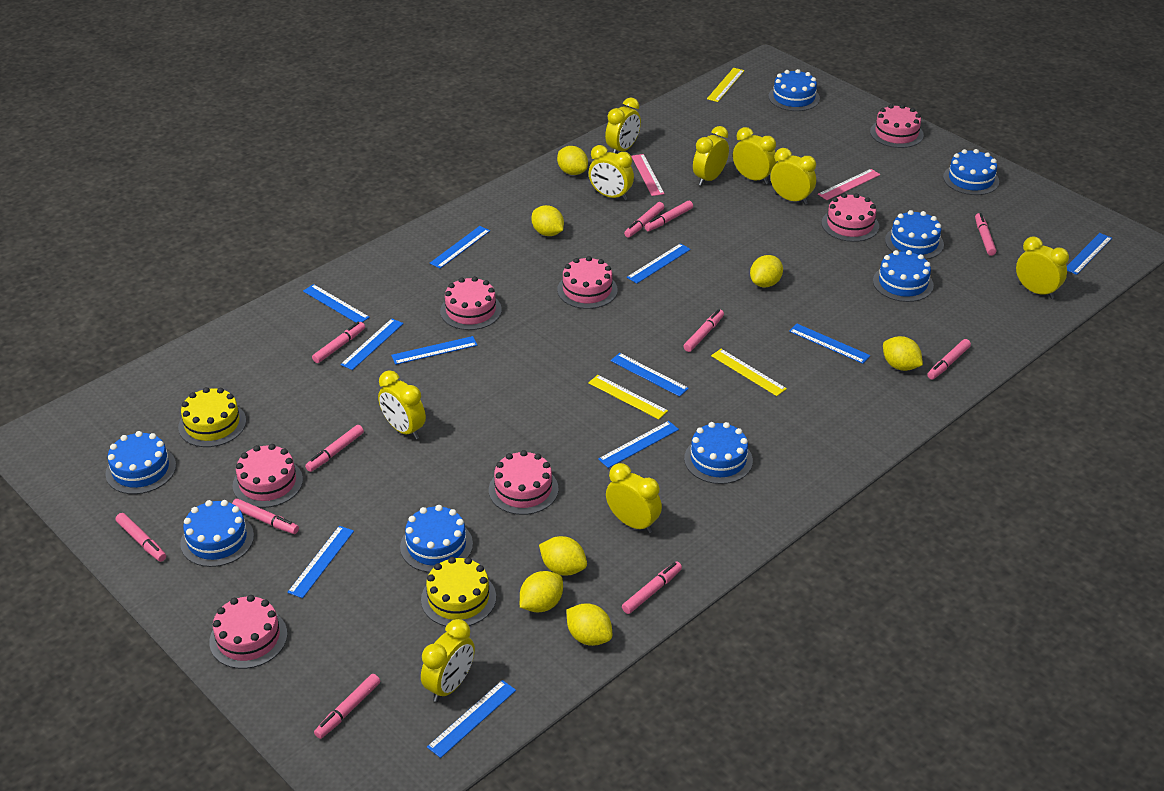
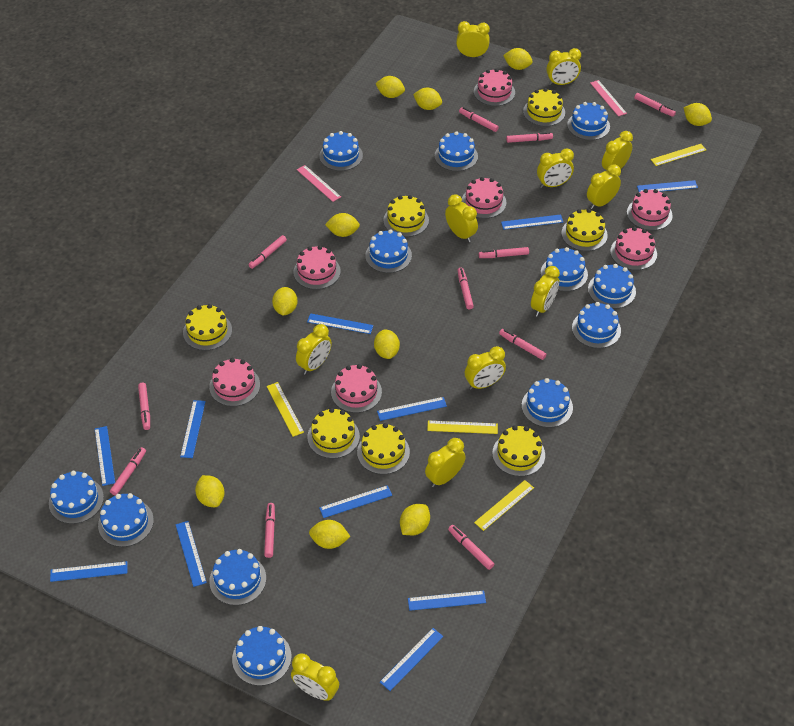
blue cake: 8 -> 12
yellow cake: 2 -> 7
yellow clock: 9 -> 11
yellow lemon: 7 -> 10
yellow ruler: 3 -> 4

